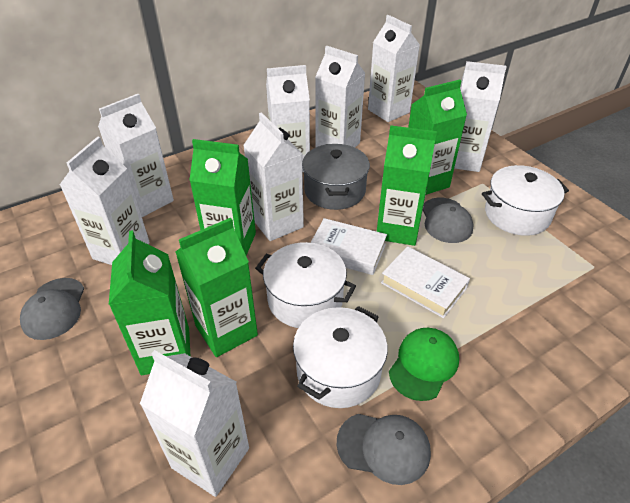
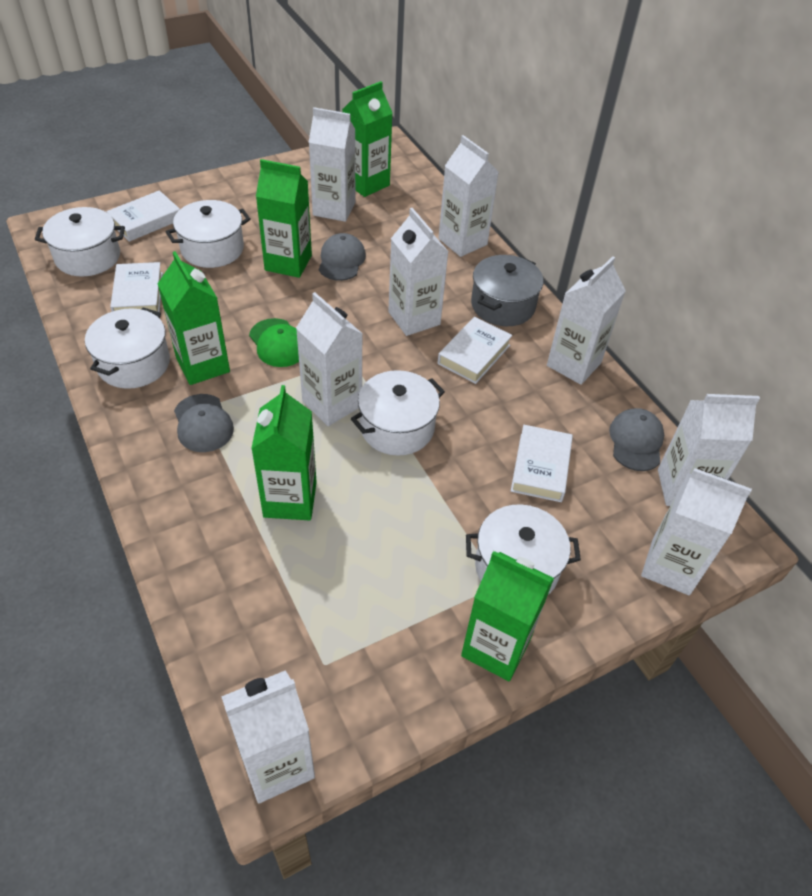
white book: 2 -> 4
white pot: 3 -> 5

